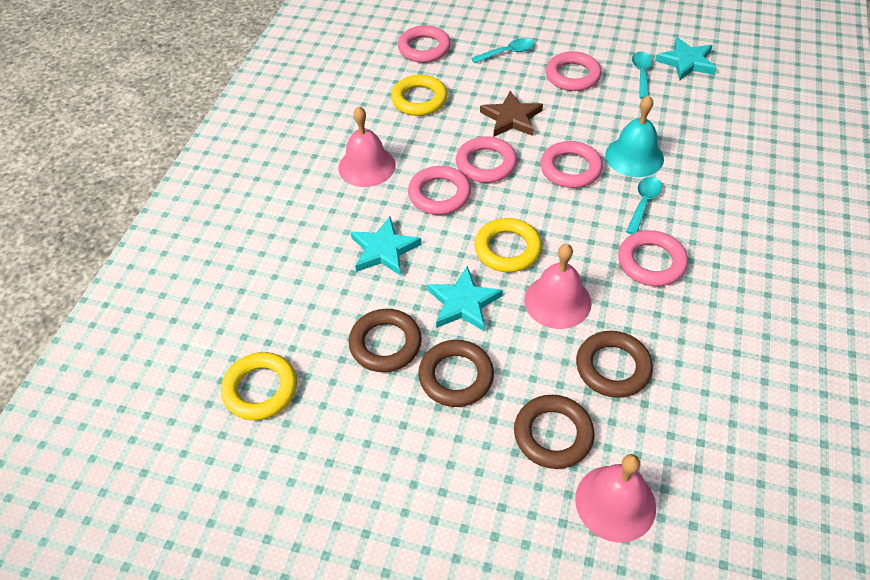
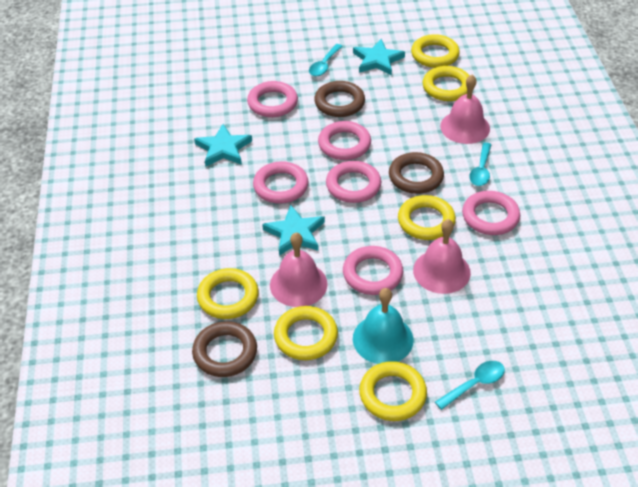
brown ring: 4 -> 3
brown star: 1 -> 0
yellow ring: 3 -> 6

